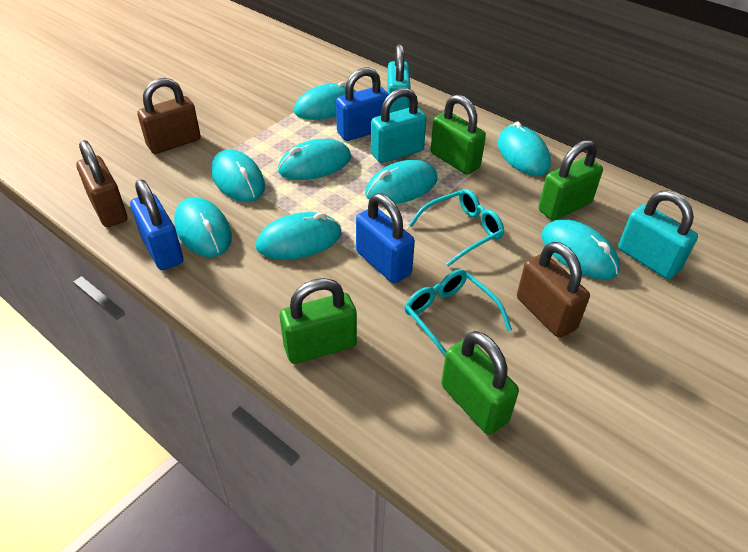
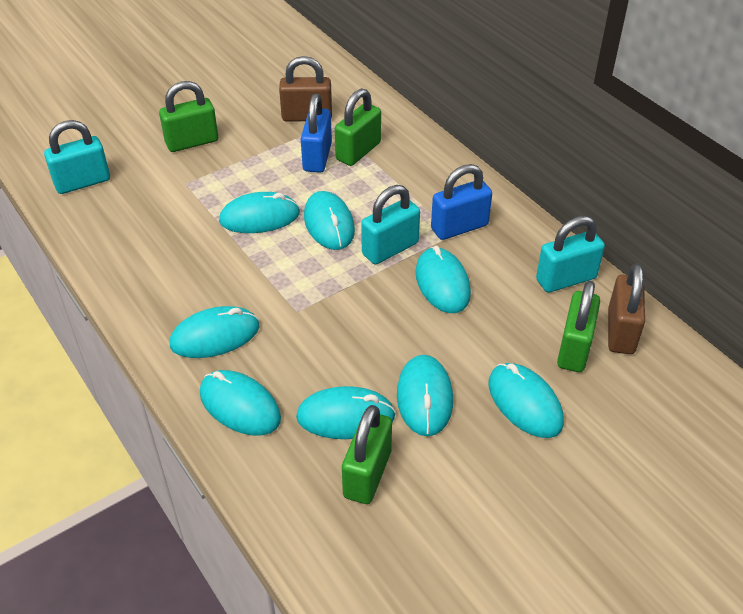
blue padlock: 3 -> 2
brown padlock: 3 -> 2
turquoise glasses: 2 -> 0

